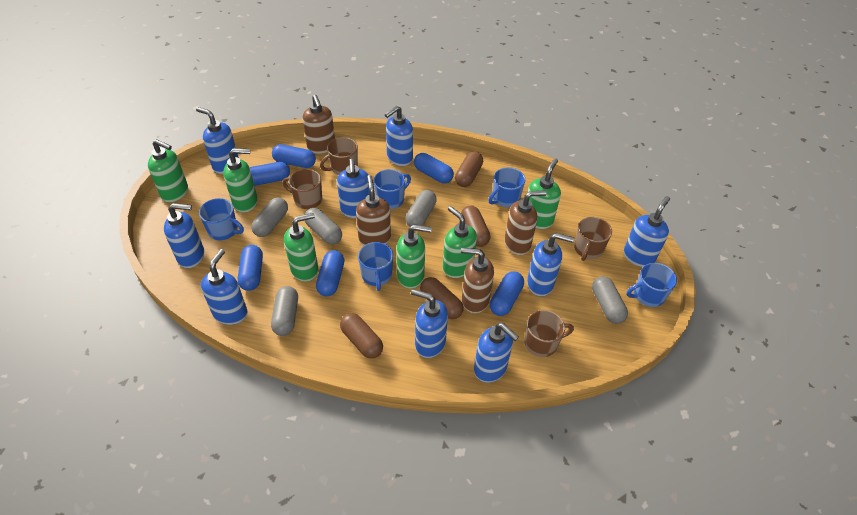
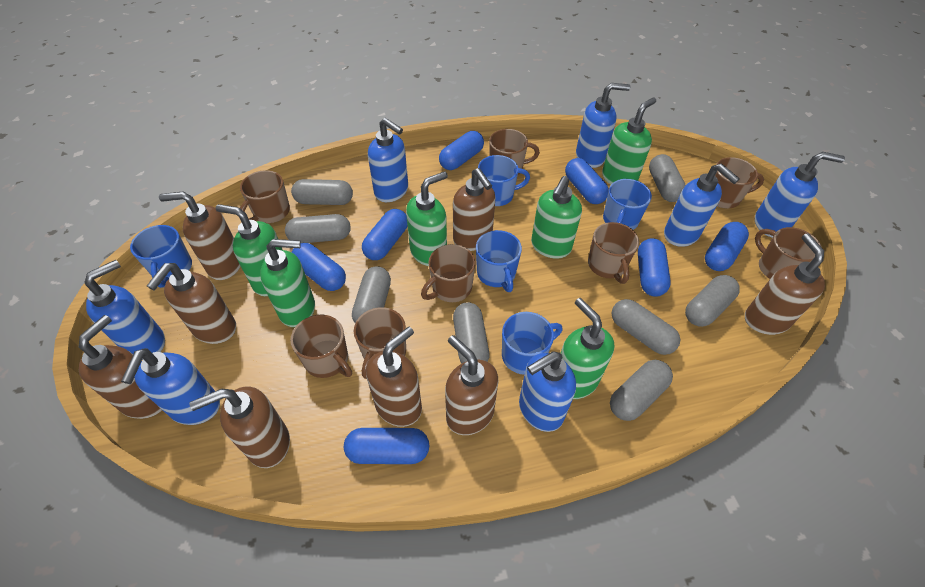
blue capsule: 6 -> 7
blue soap dispenser: 9 -> 7
brown capsule: 4 -> 0
brown mug: 4 -> 8
brown soap dispenser: 4 -> 8
grey capsule: 5 -> 8

